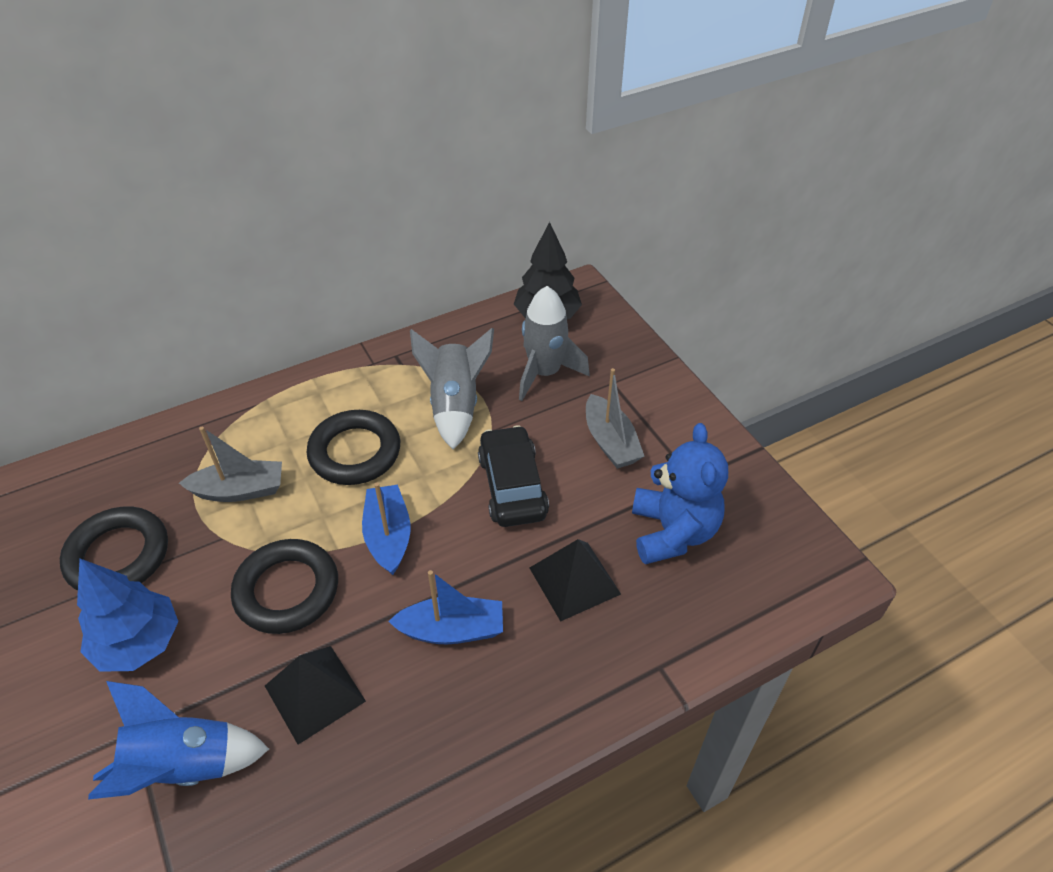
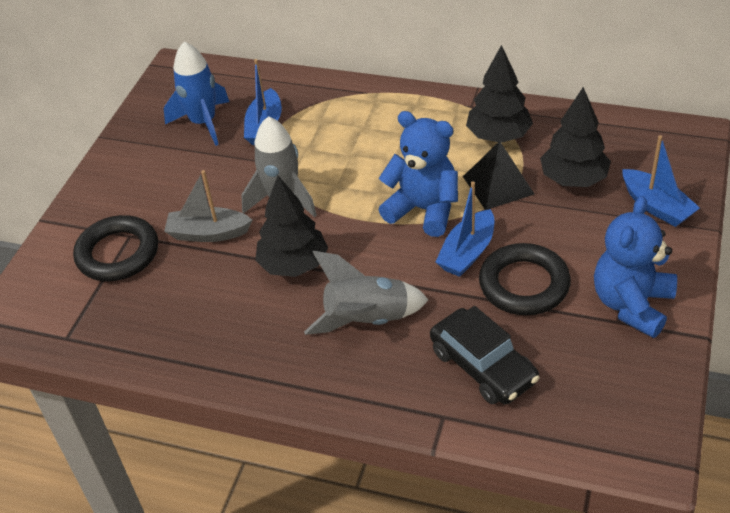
black pyramid: 2 -> 1
black ring: 3 -> 2
black tree: 1 -> 3
blue boat: 2 -> 3
blue teddy bear: 1 -> 2
blue tree: 1 -> 0
grey boat: 2 -> 1

